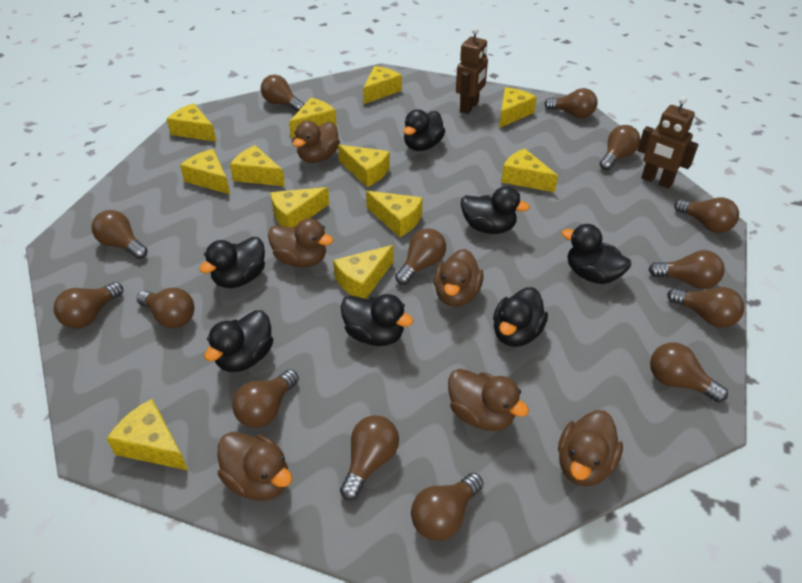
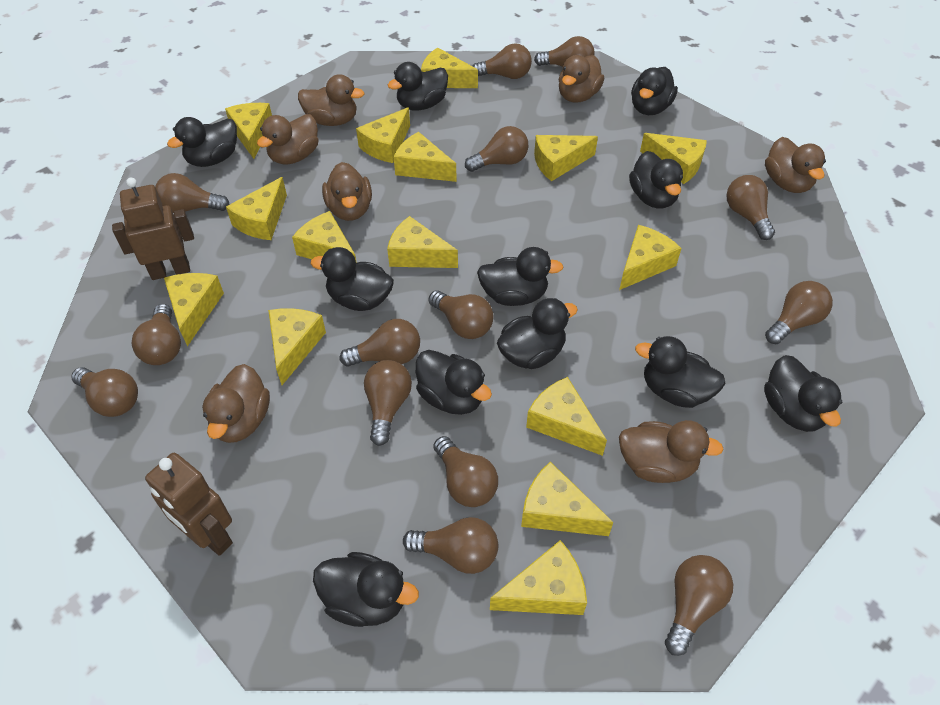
black duck: 7 -> 11
brown duck: 6 -> 7
yellow cheese: 12 -> 15

